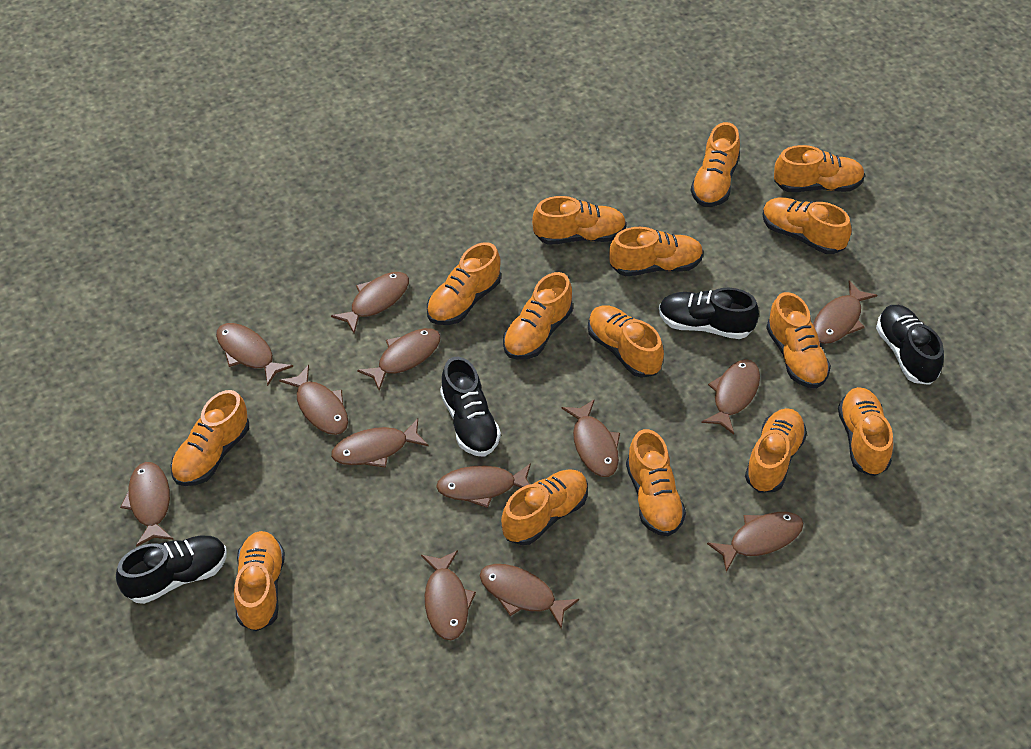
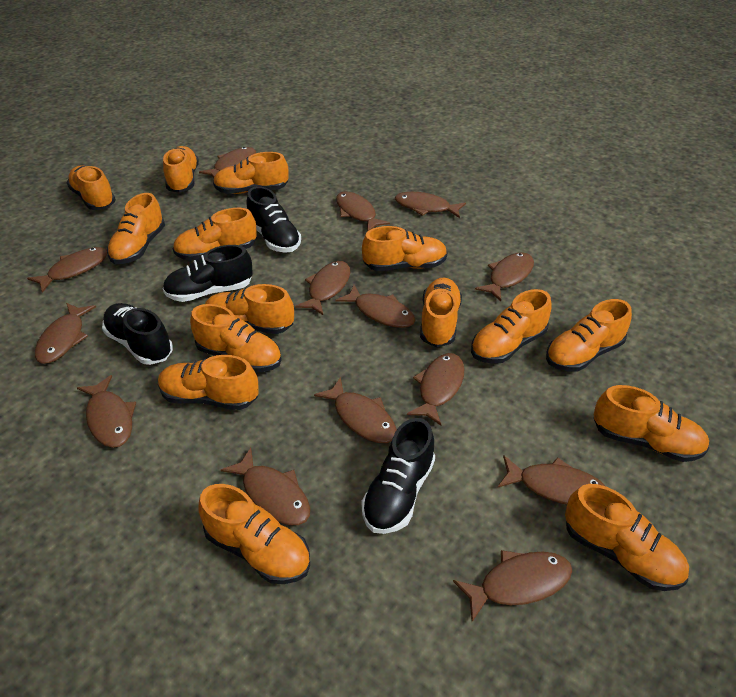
brown fish: 13 -> 14

